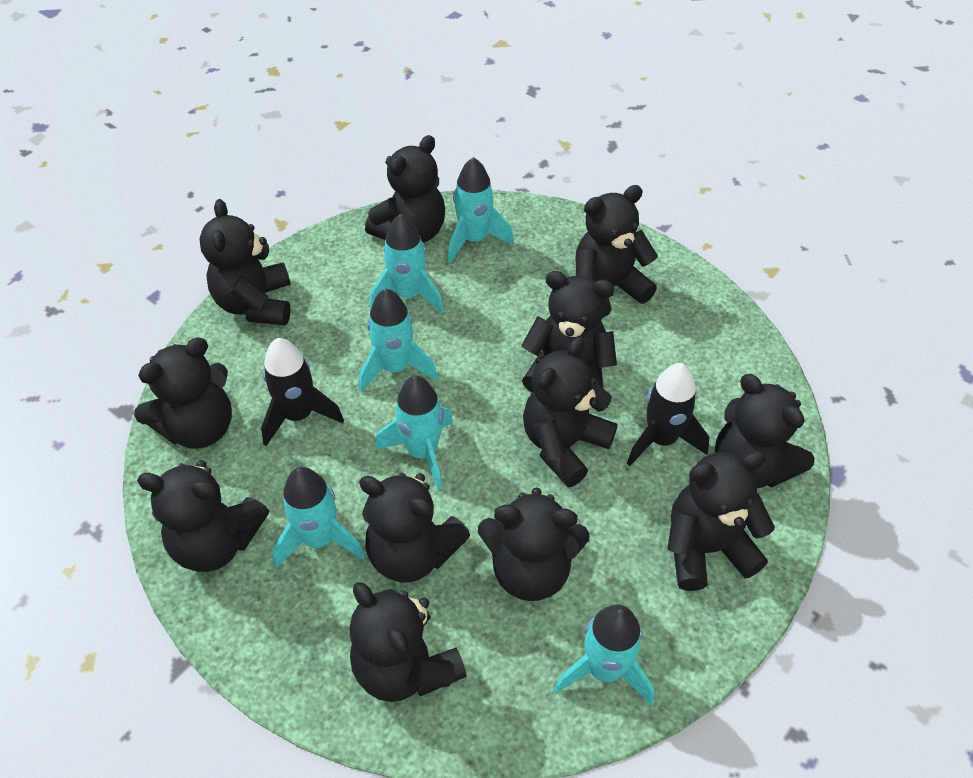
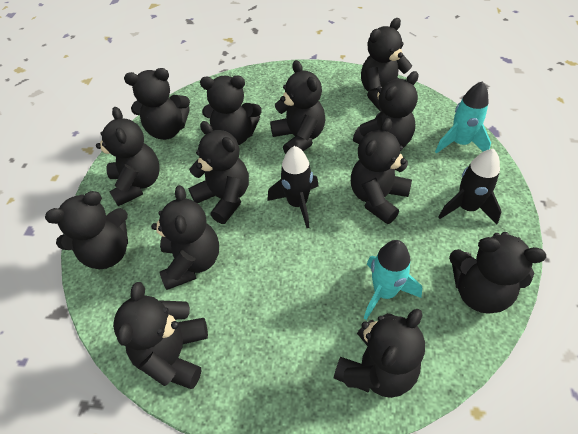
black teddy bear: 12 -> 13
turquoise rocket: 6 -> 2

